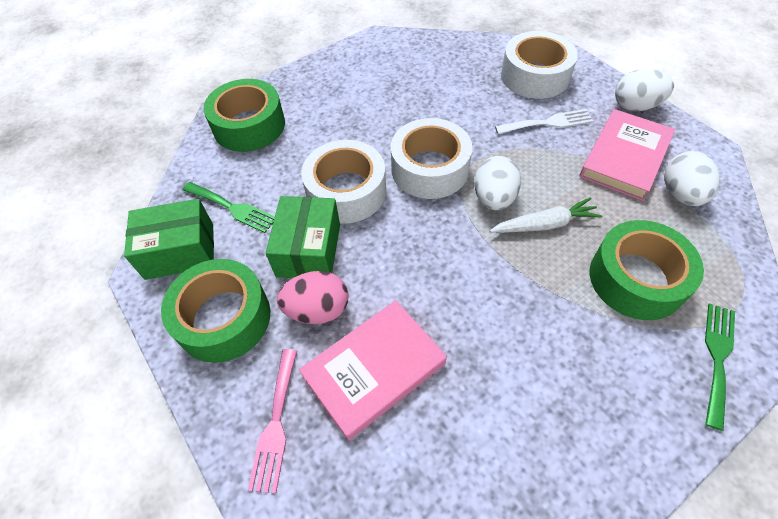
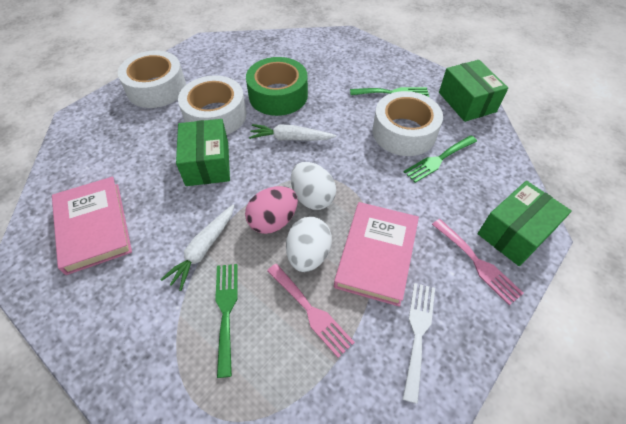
green box: 2 -> 3
green fork: 2 -> 3
green tape: 3 -> 1
pink fork: 1 -> 2
white carrot: 1 -> 2
white egg: 3 -> 2

